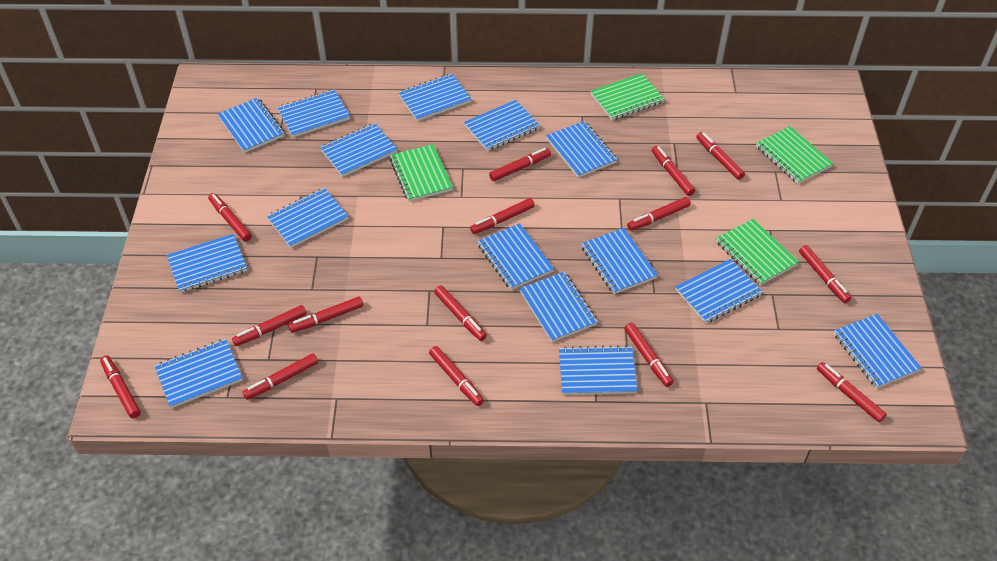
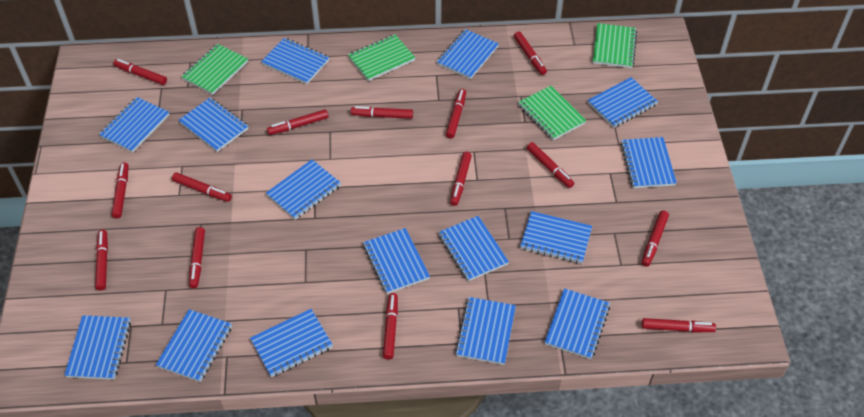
red marker: 15 -> 14

